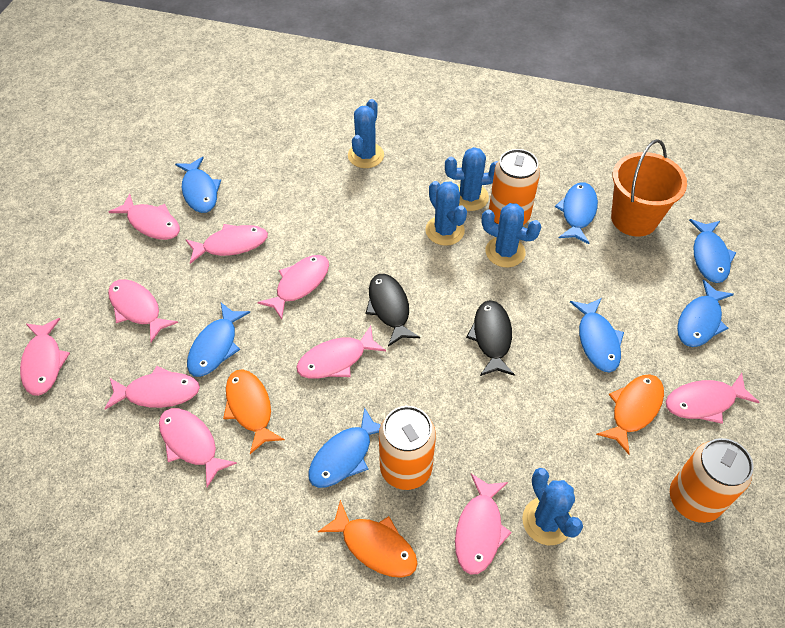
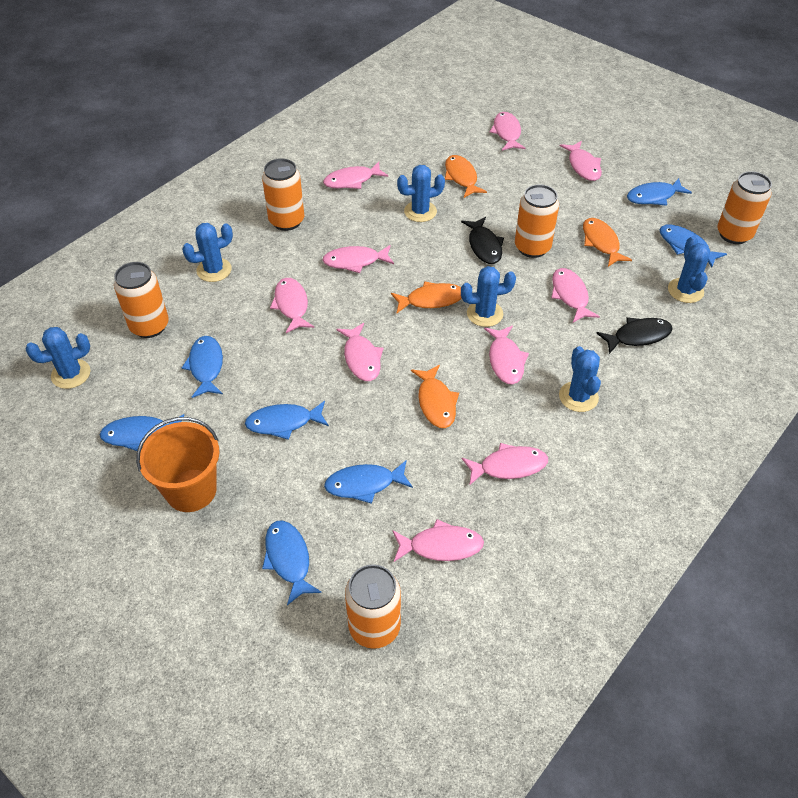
blue cactus: 5 -> 6
orange can: 3 -> 5
orange fish: 3 -> 4

